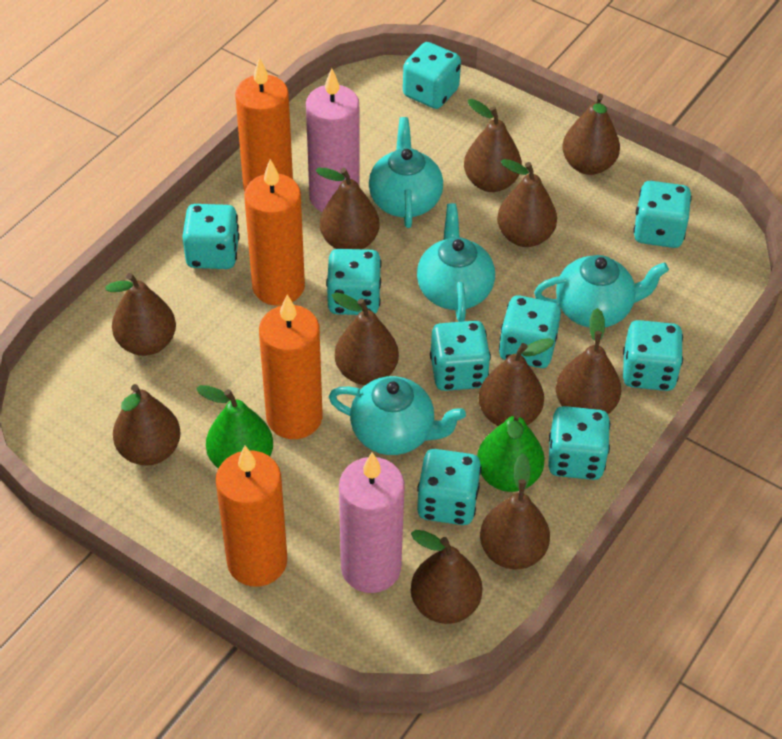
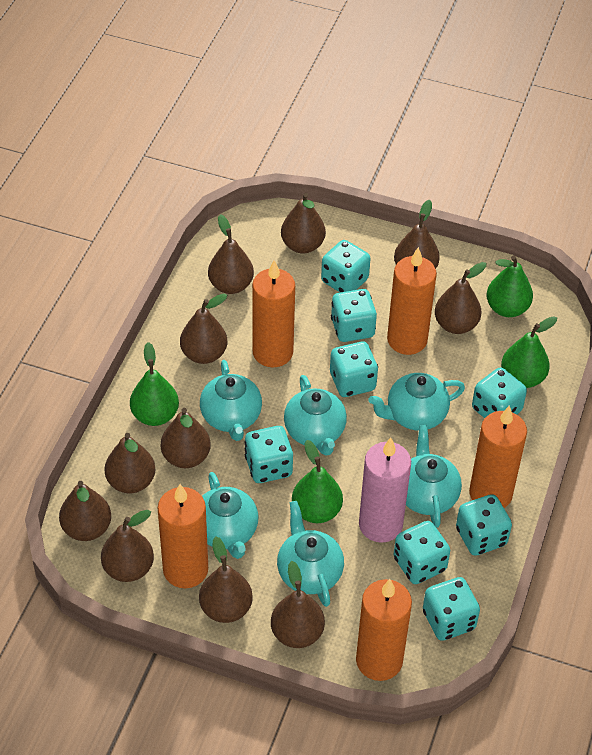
green pear: 2 -> 4
orange candle: 4 -> 5
pink candle: 2 -> 1
turquoise dice: 9 -> 8
turquoise teapot: 4 -> 6

